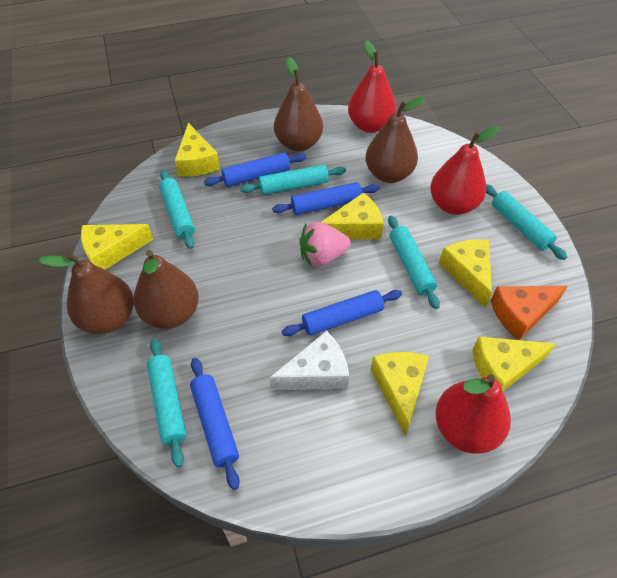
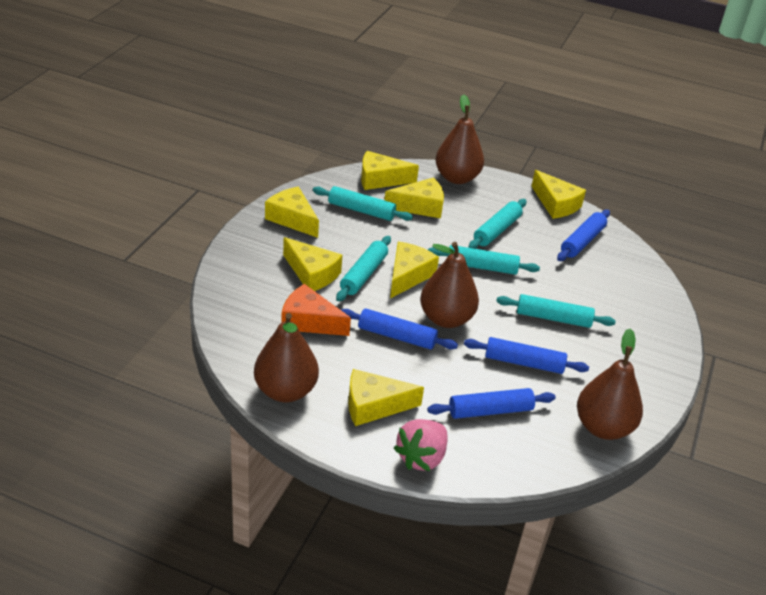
red pear: 3 -> 0
white cheese: 1 -> 0
yellow cheese: 6 -> 7

